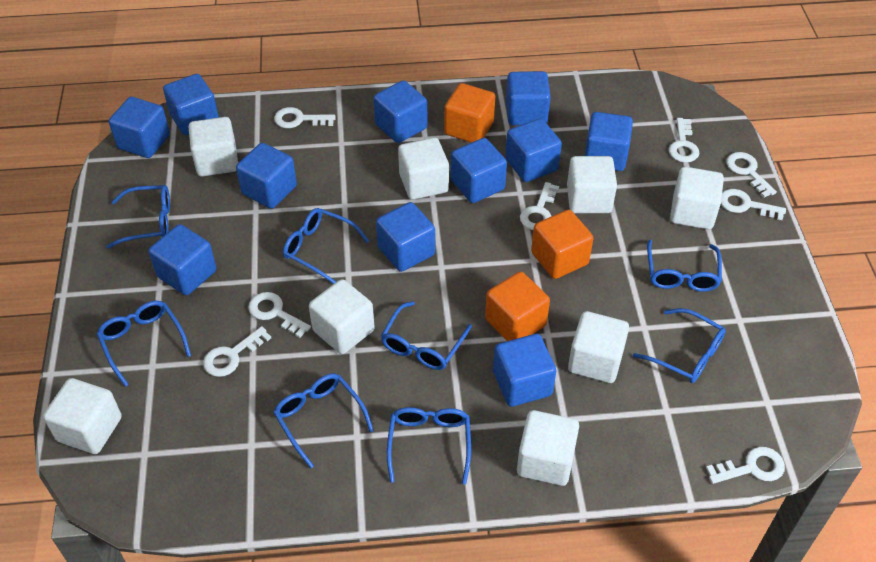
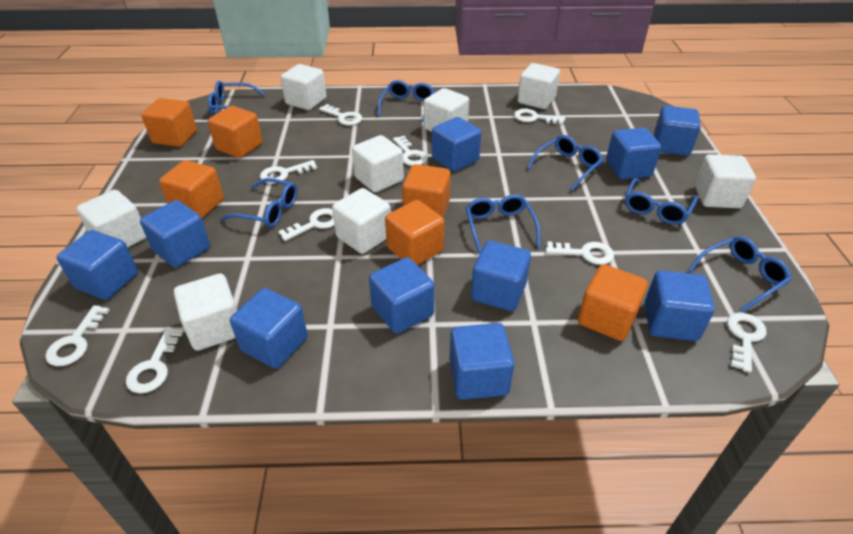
blue cube: 11 -> 10
blue glasses: 8 -> 7
orange cube: 3 -> 6
white key: 8 -> 9

